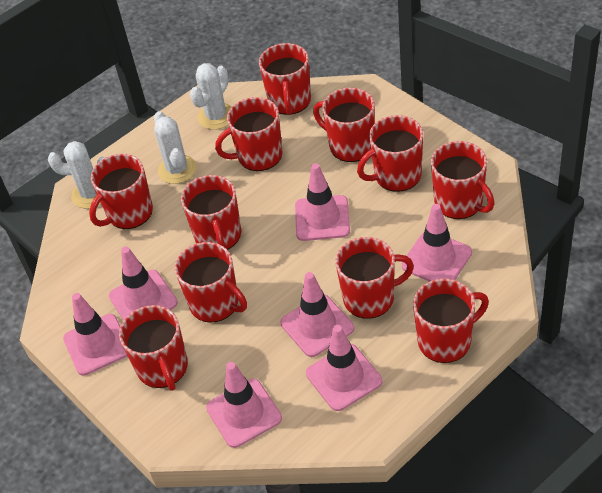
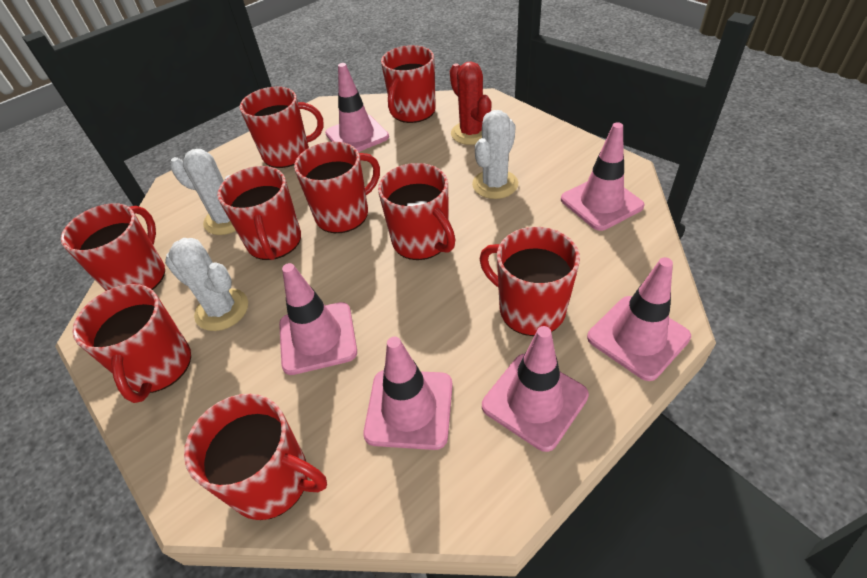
pink traffic cone: 7 -> 6
red cactus: 0 -> 1
red mug: 11 -> 9

